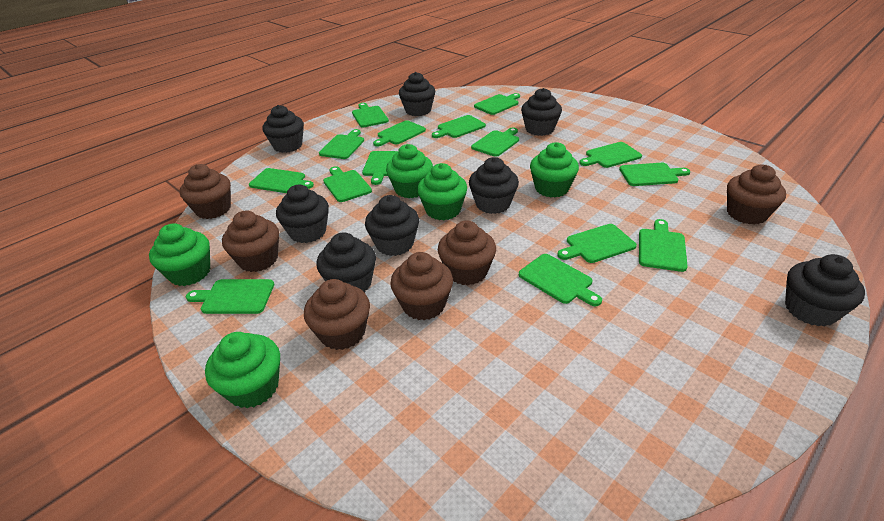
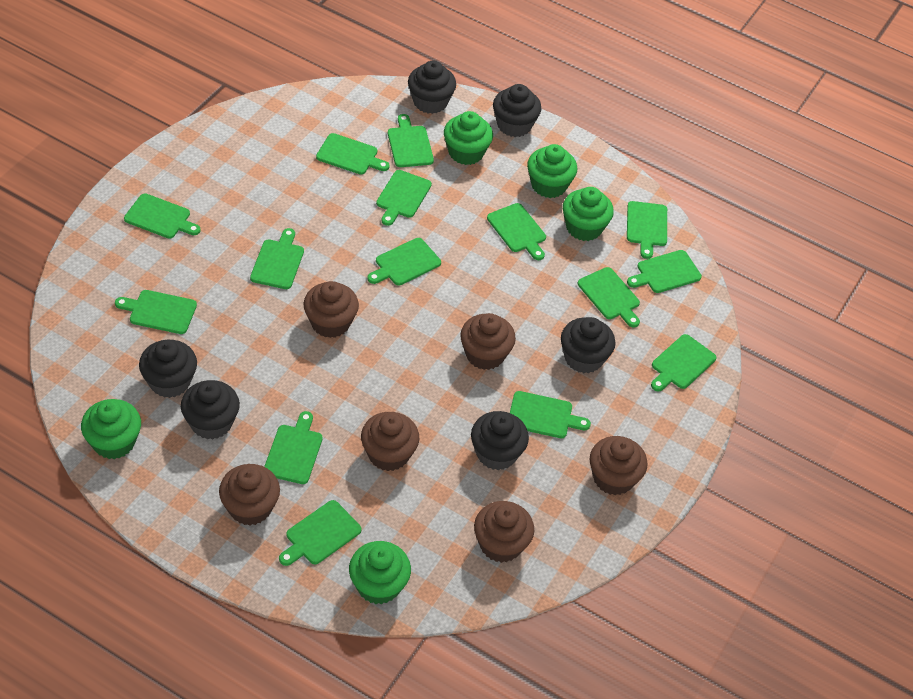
black cupcake: 8 -> 6

